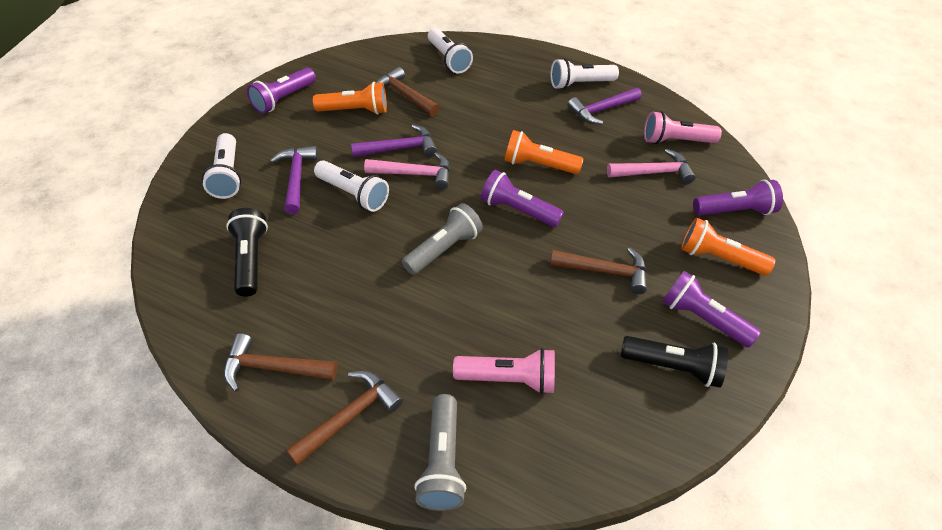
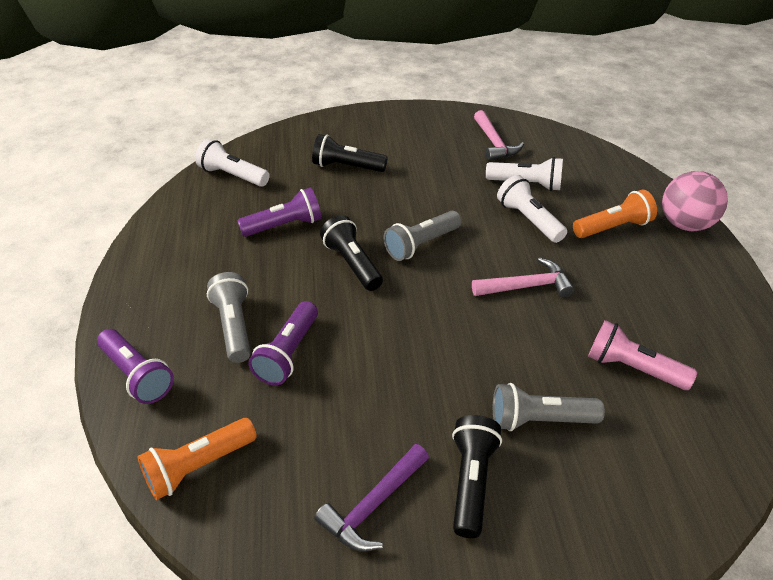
black flashlight: 2 -> 3
brown hammer: 4 -> 0
grey flashlight: 2 -> 3
orange flashlight: 3 -> 2
pink ball: 0 -> 1
pink flashlight: 2 -> 1
purple flashlight: 4 -> 3
purple hammer: 3 -> 1
white flashlight: 4 -> 3

